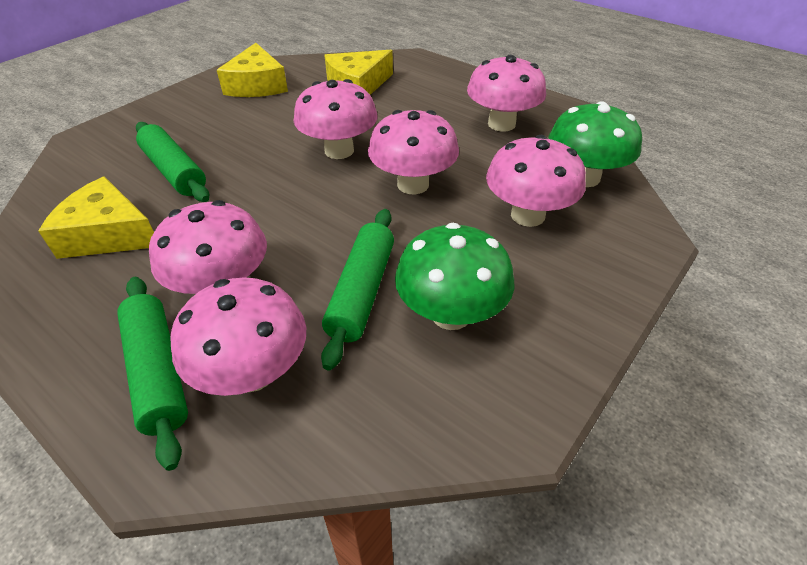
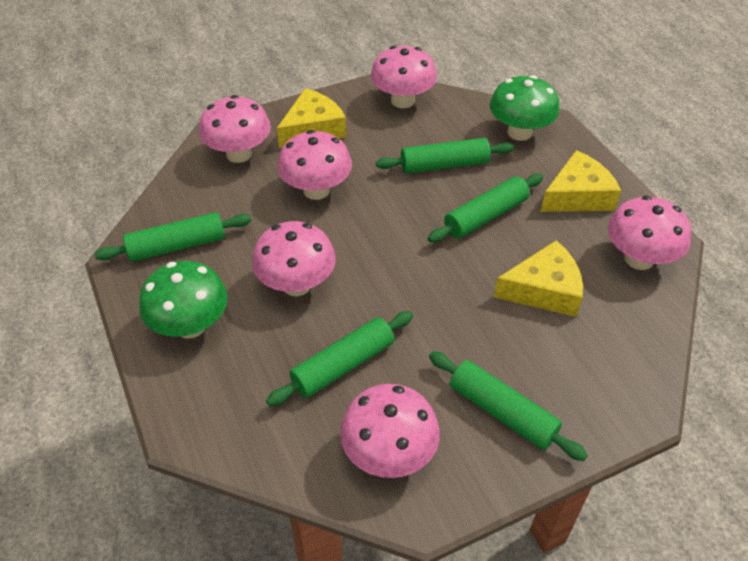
green rolling pin: 3 -> 5

